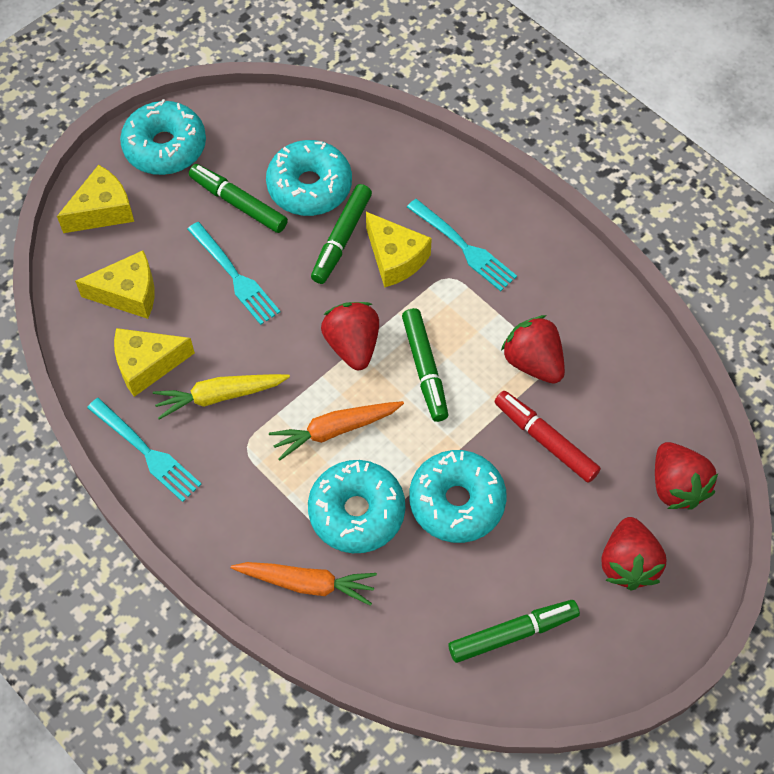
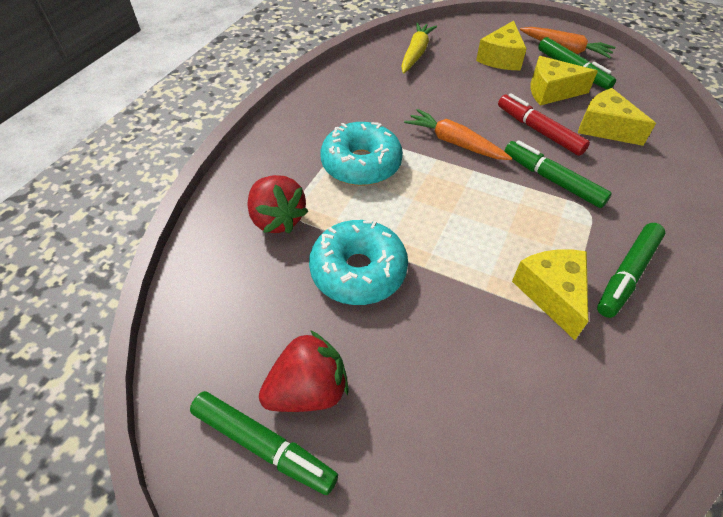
red strawberry: 4 -> 2
turquoise donut: 4 -> 2
turquoise fork: 3 -> 0

